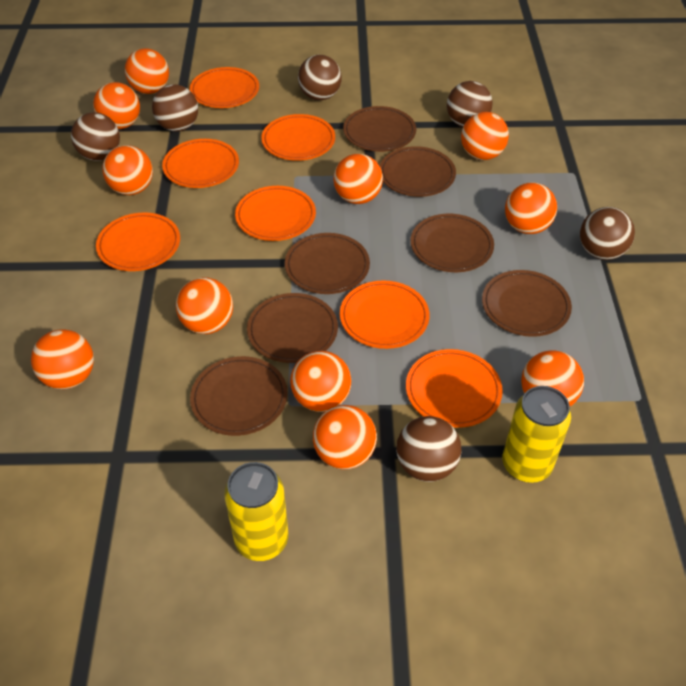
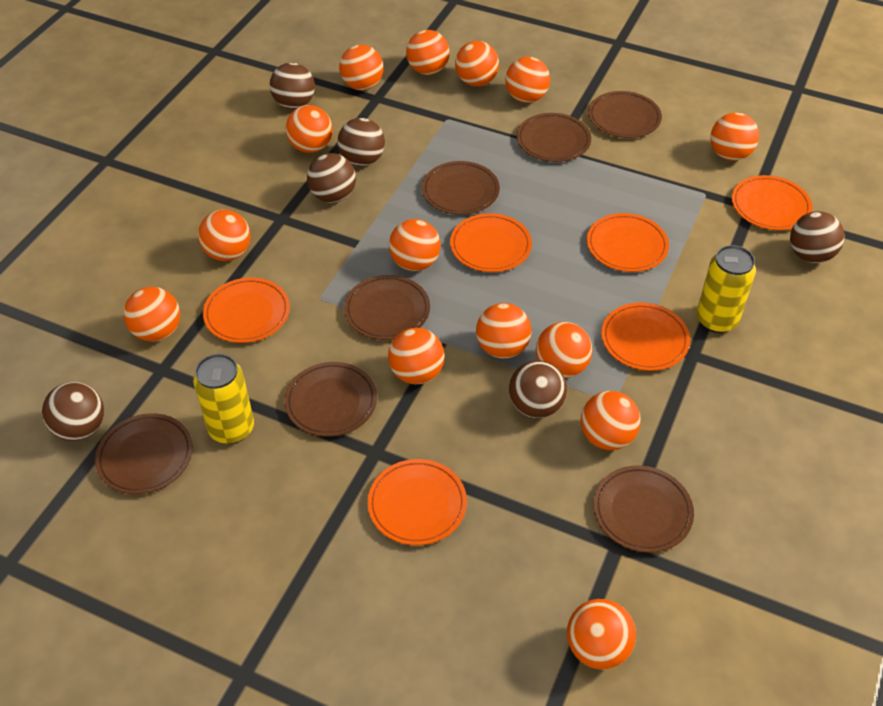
orange ball: 11 -> 14
orange plate: 7 -> 6

